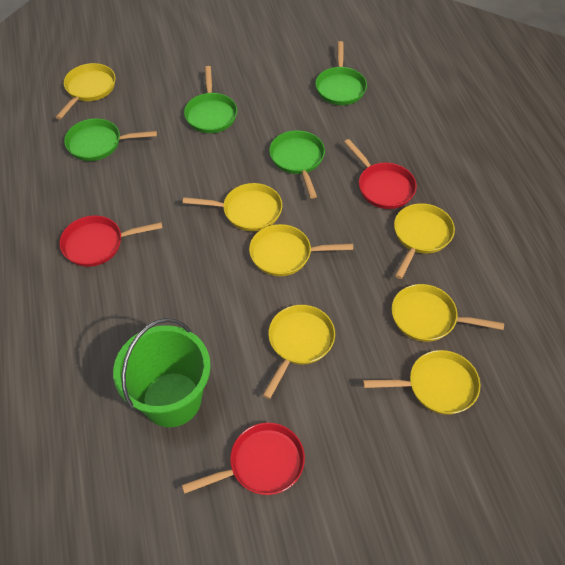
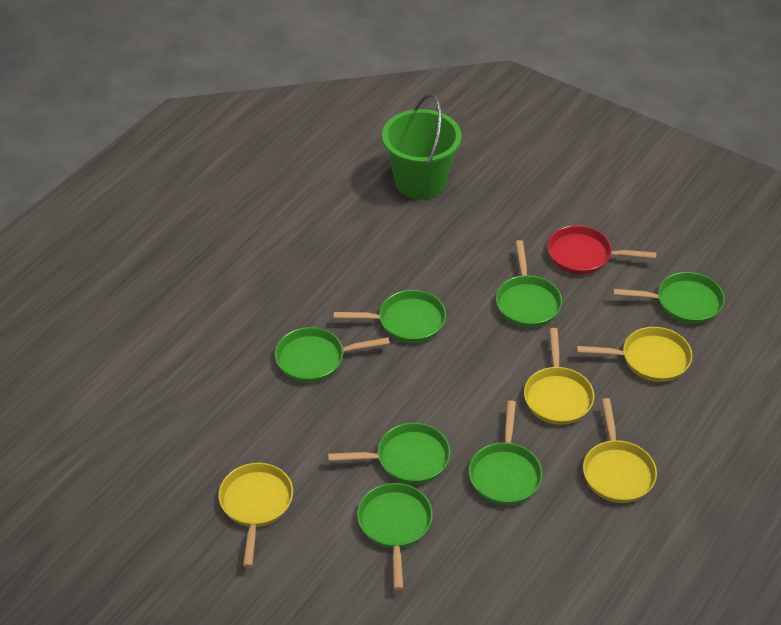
green pan: 4 -> 7
red pan: 3 -> 1
yellow pan: 7 -> 4

